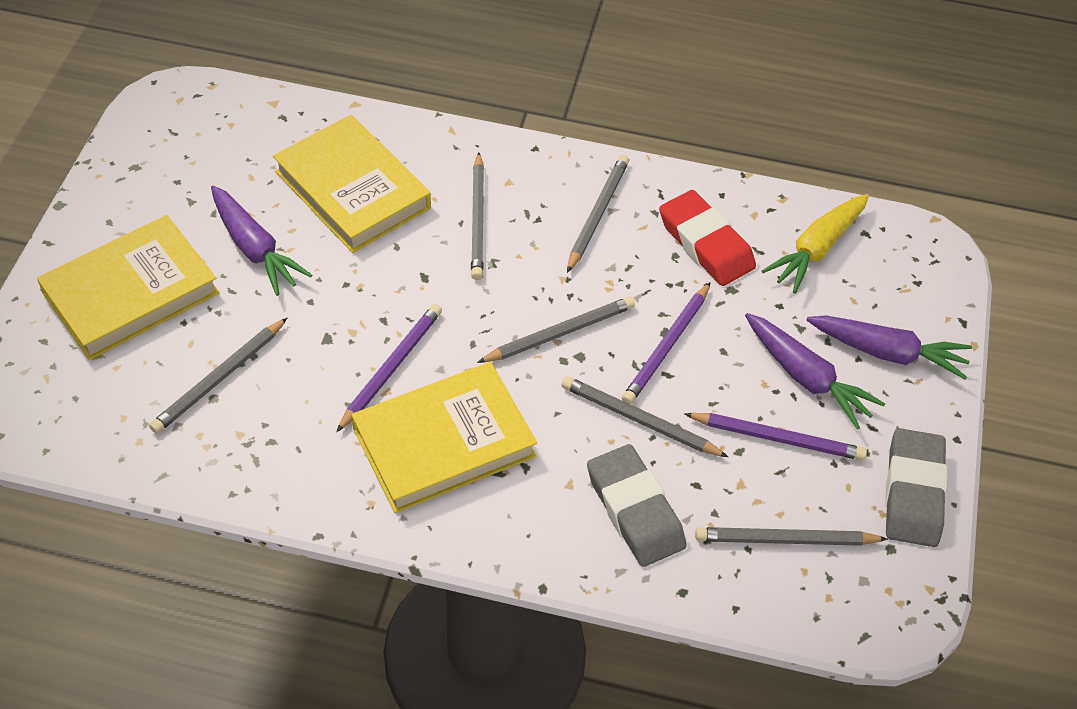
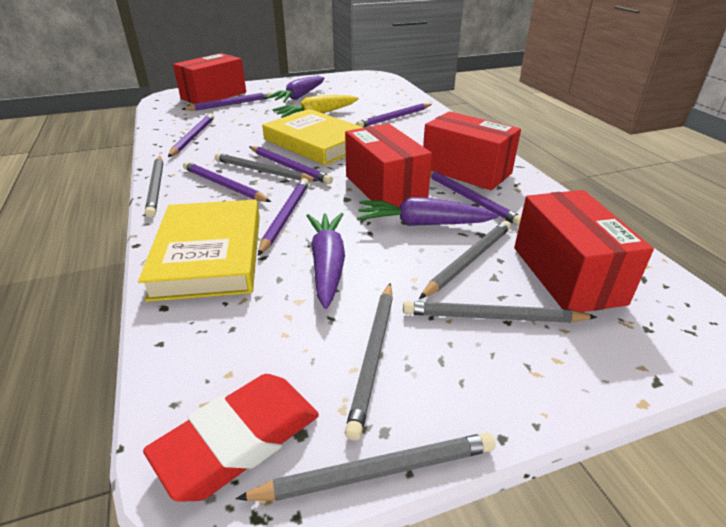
grey eraser: 2 -> 0
purple pencil: 3 -> 7
red box: 0 -> 4
yellow book: 3 -> 2

